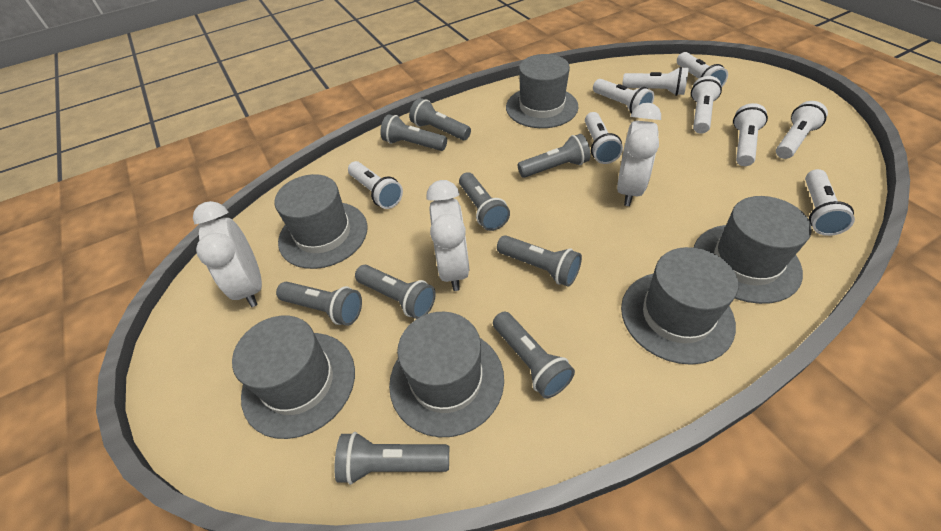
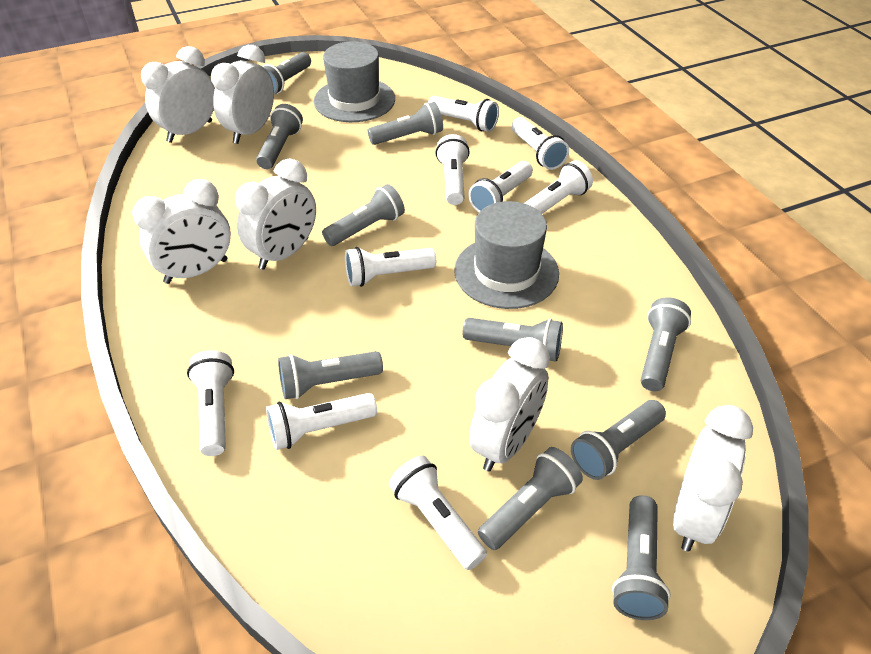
grey flashlight: 9 -> 10
grey hat: 6 -> 2
white clock: 3 -> 6

